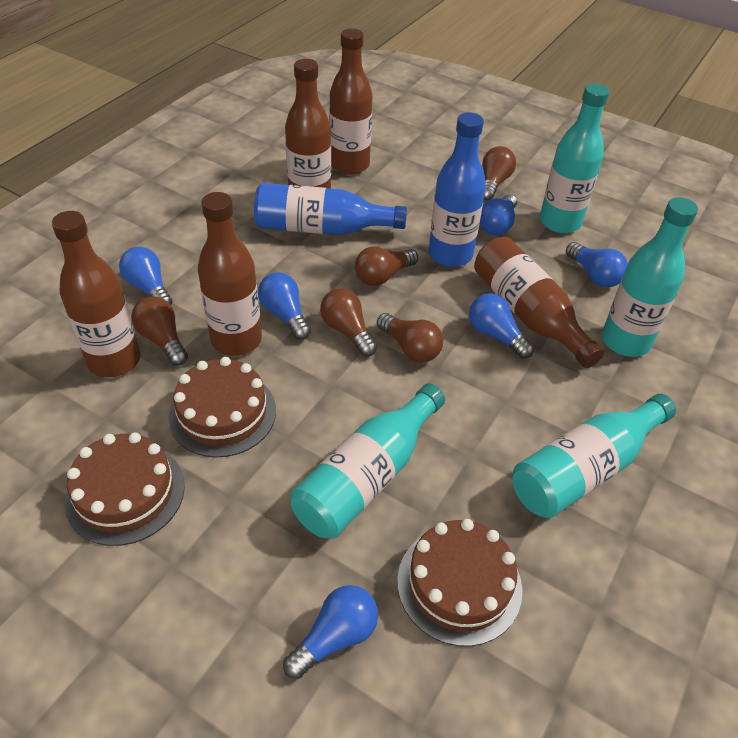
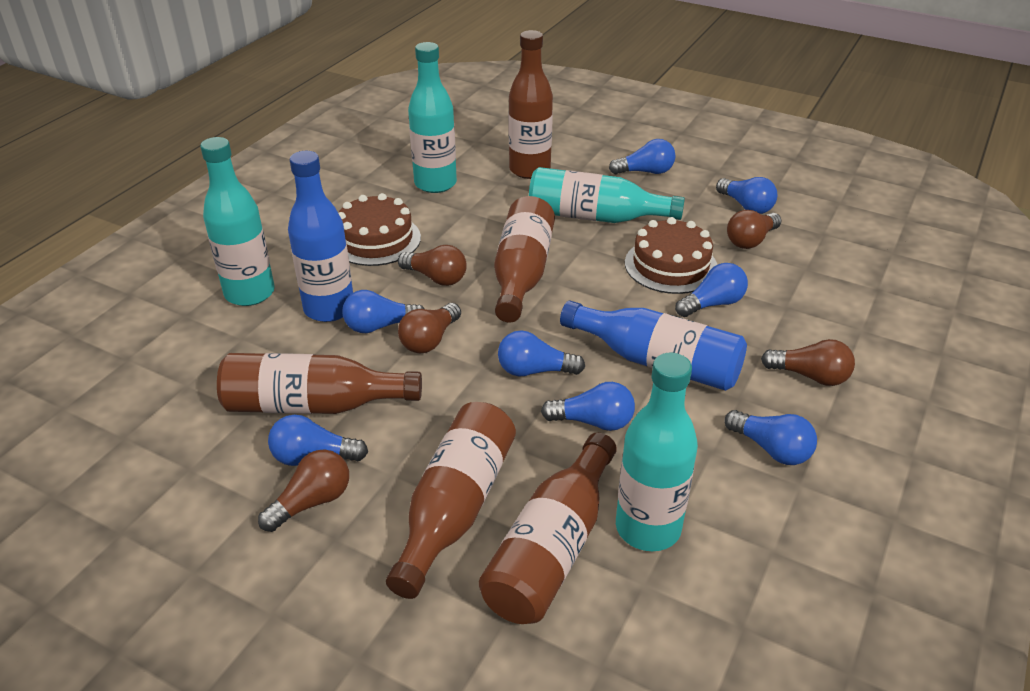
blue light bulb: 6 -> 8
brown cake: 3 -> 2

